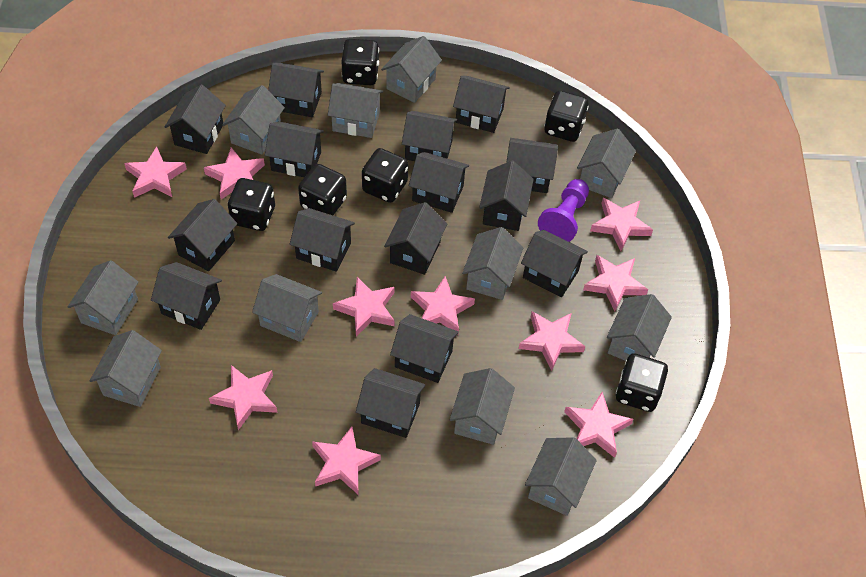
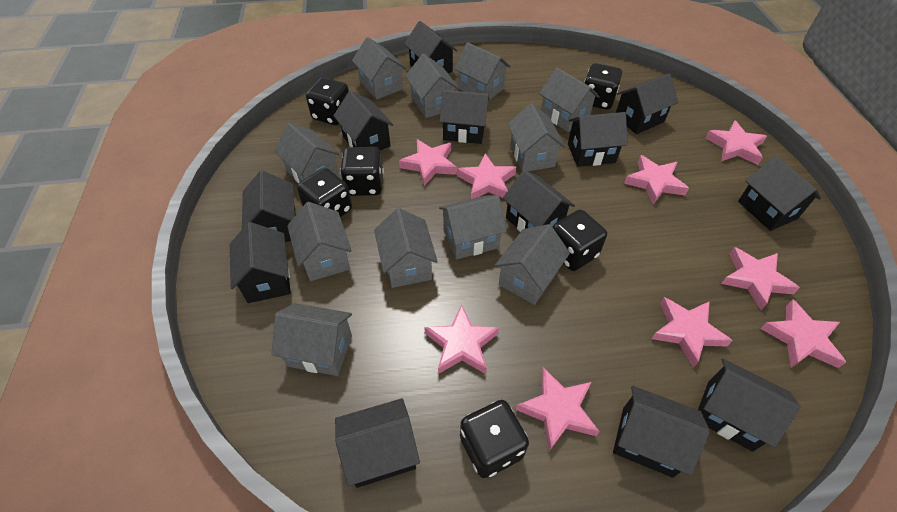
black house: 15 -> 12
pink star: 10 -> 9
purple pawn: 1 -> 0

